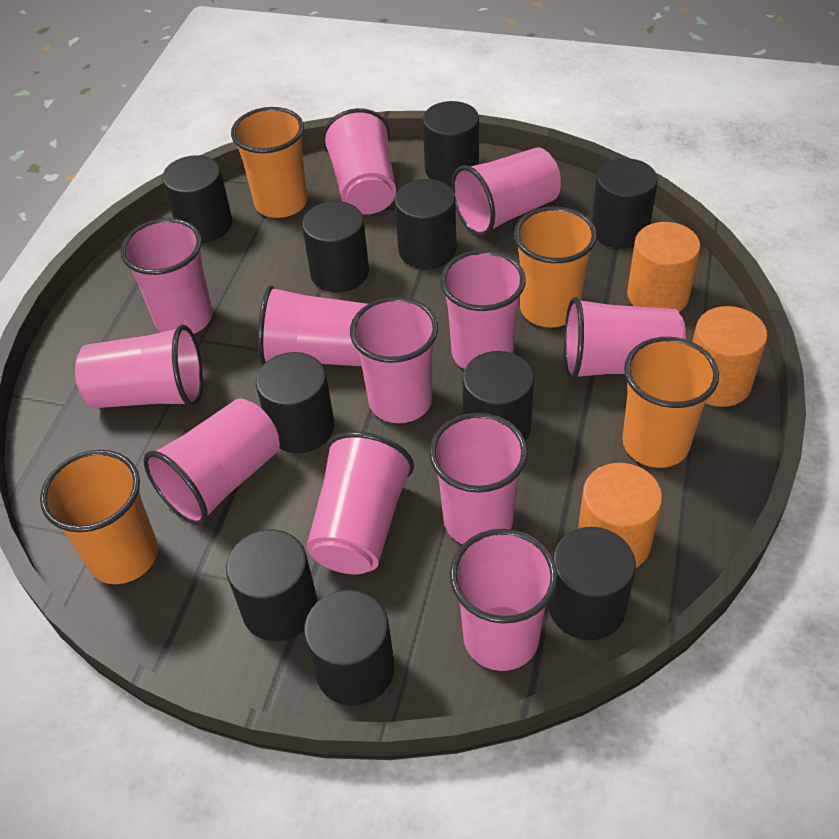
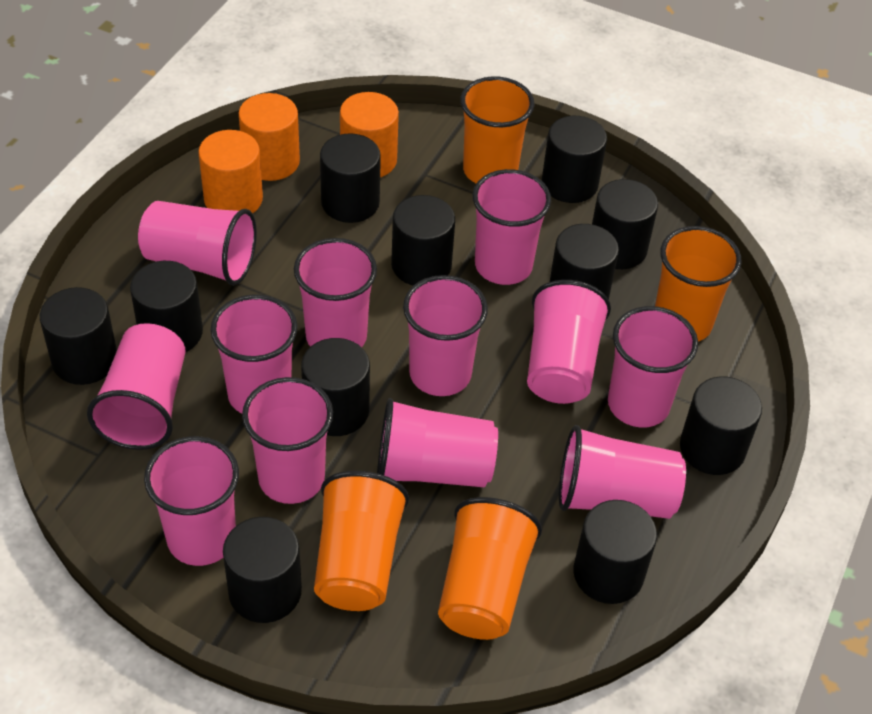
black cylinder: 10 -> 11

